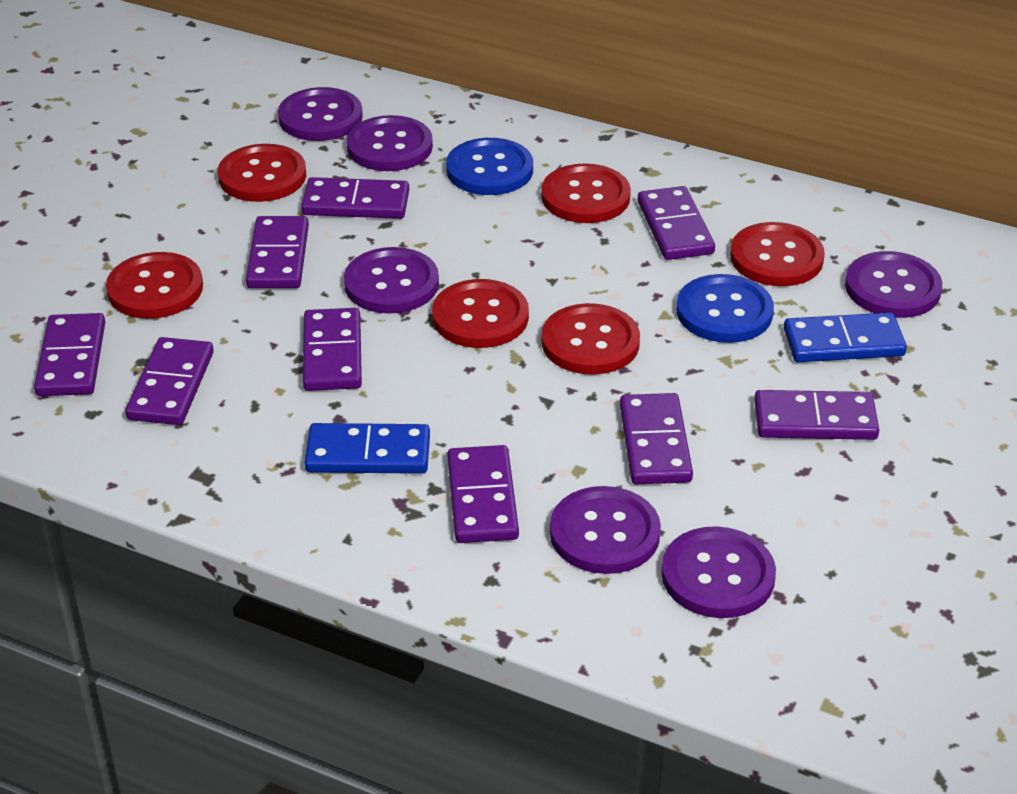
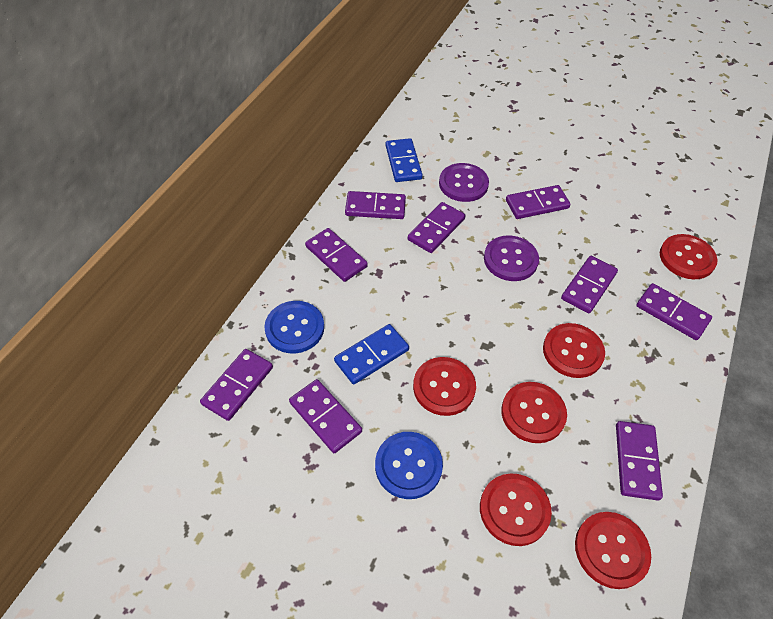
purple button: 6 -> 2

